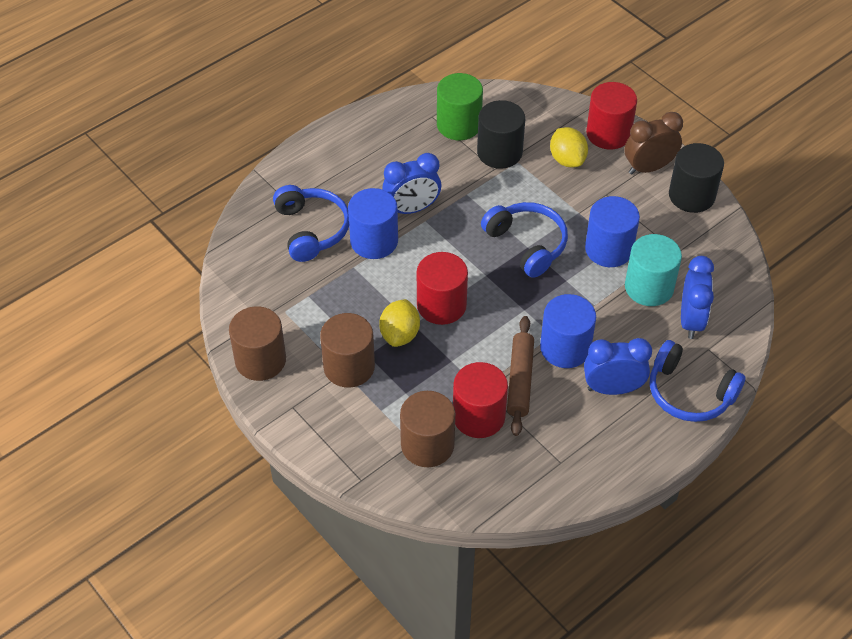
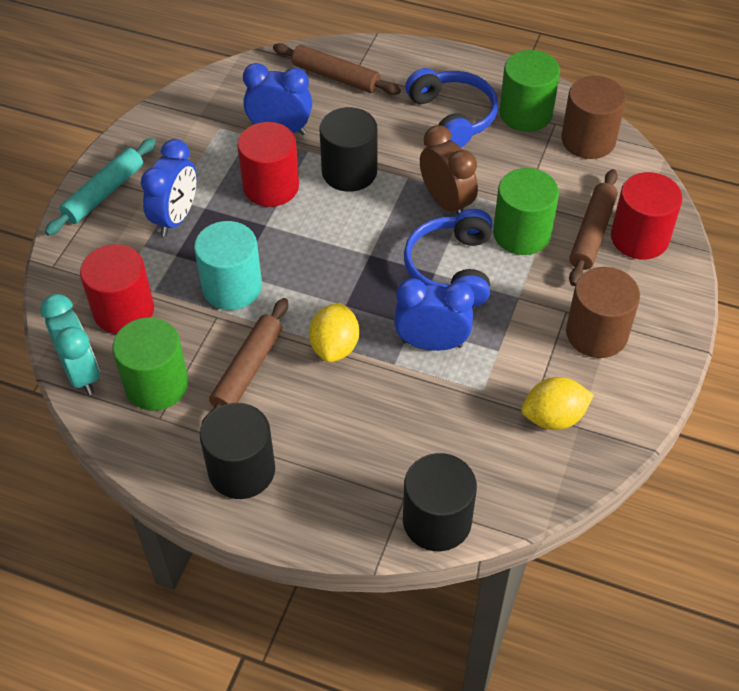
black cylinder: 2 -> 3
blue cylinder: 3 -> 0
blue headphones: 3 -> 2
brown cylinder: 3 -> 2
brown rolling pin: 1 -> 3
green cylinder: 1 -> 3
turquoise clock: 0 -> 1
turquoise rolling pin: 0 -> 1

